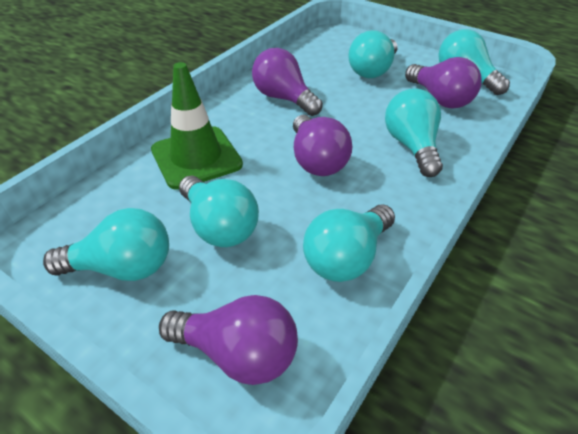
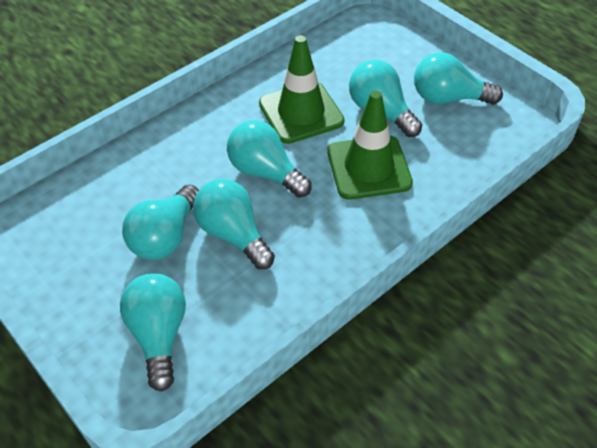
green traffic cone: 1 -> 2
purple light bulb: 4 -> 0

